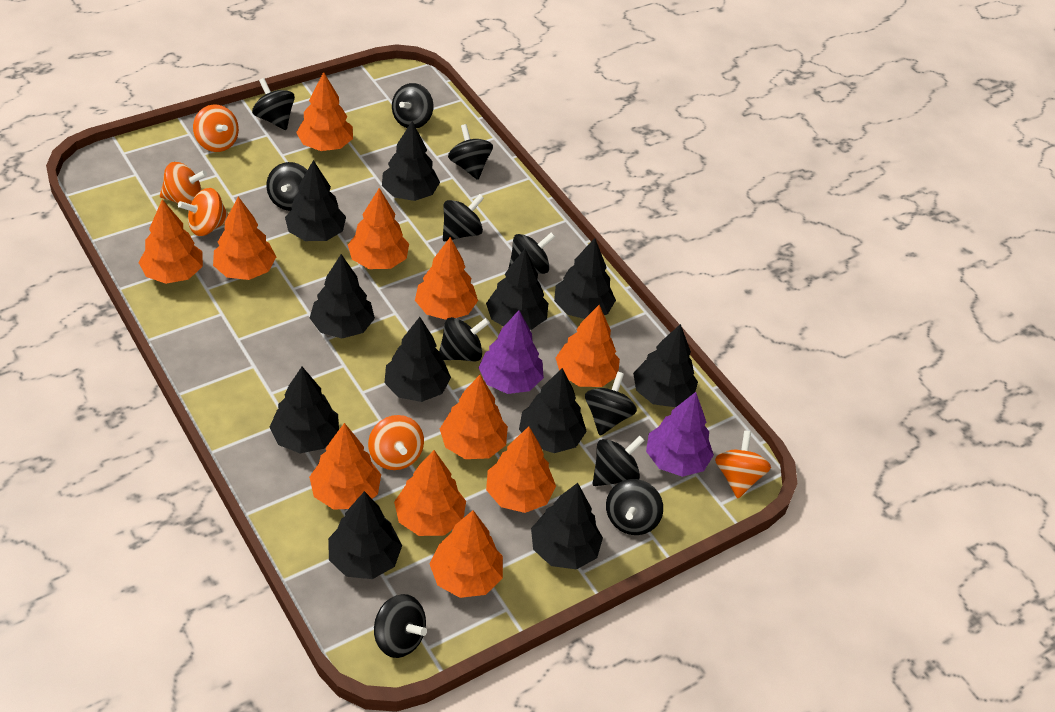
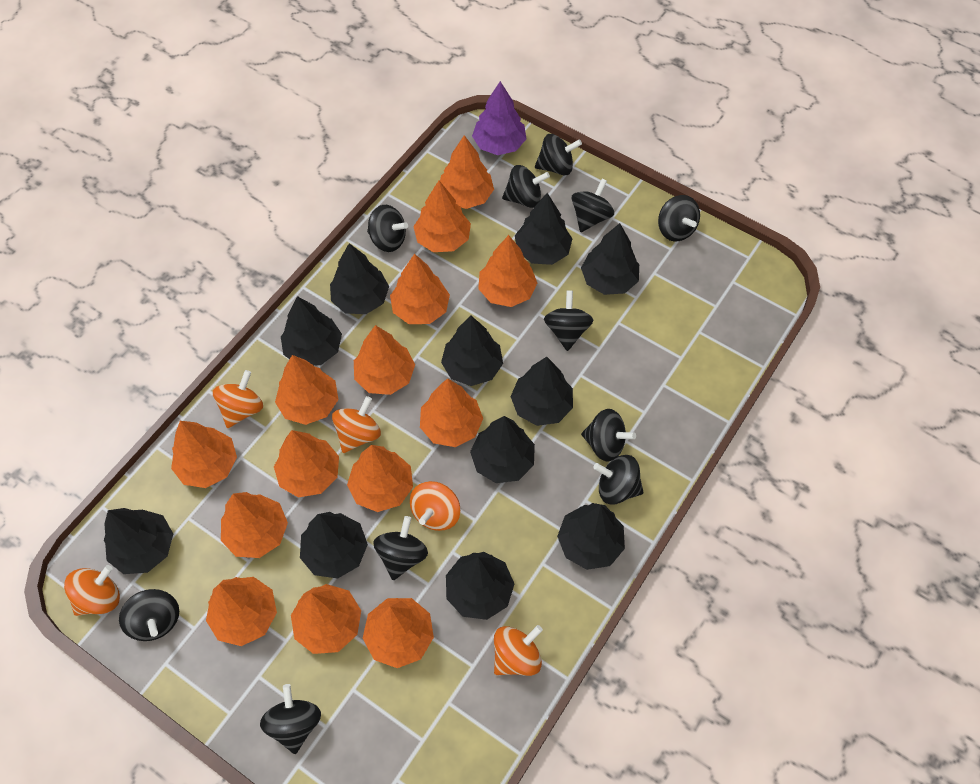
orange tree: 11 -> 14
purple tree: 2 -> 1

